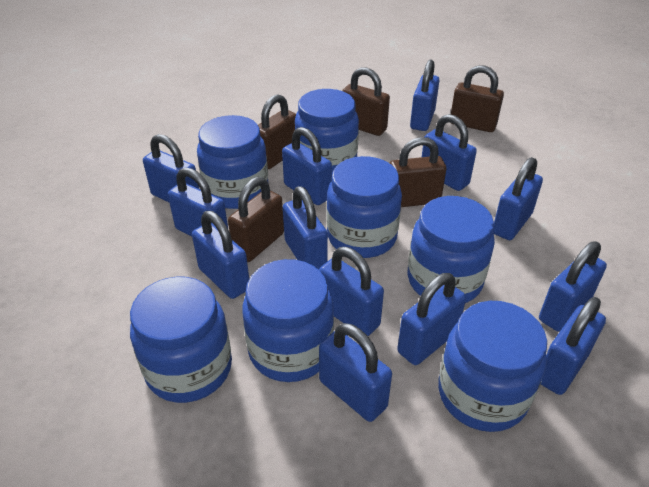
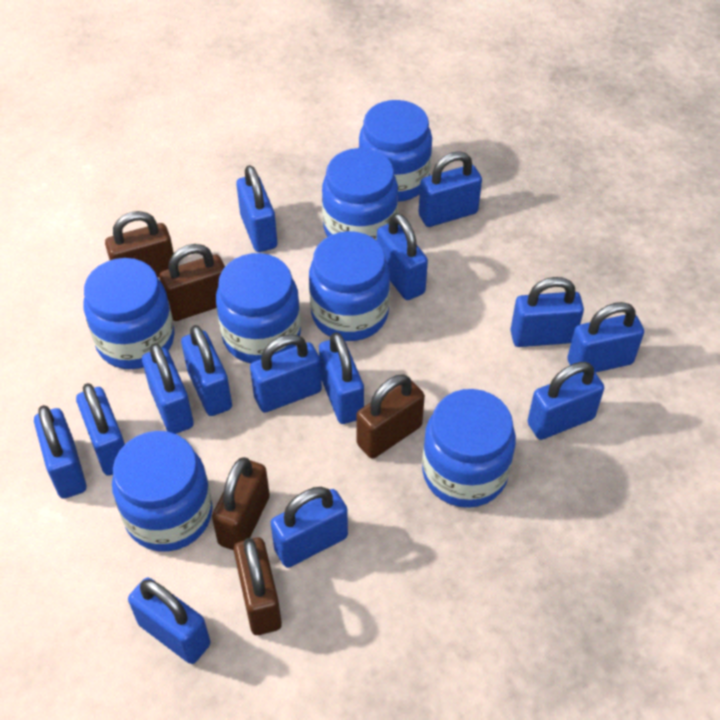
blue padlock: 13 -> 14

